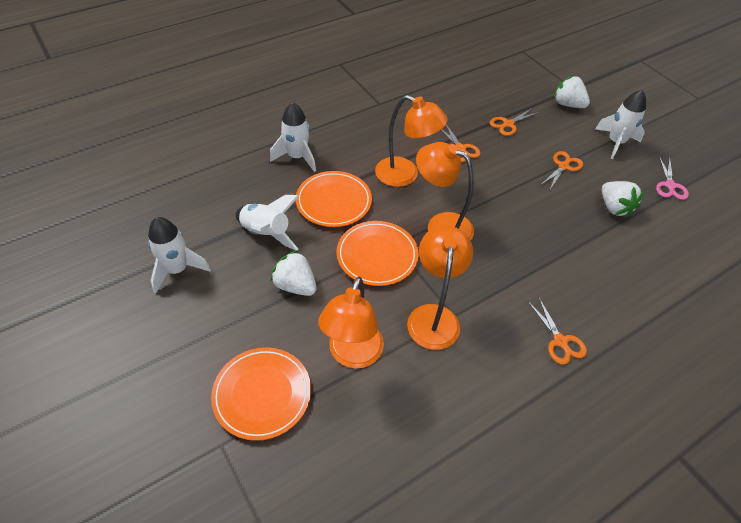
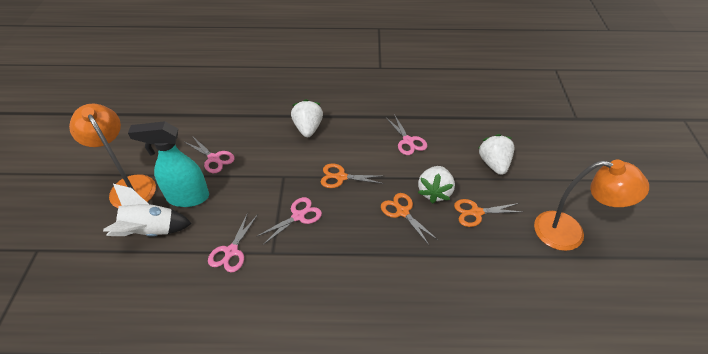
orange lamp: 4 -> 2
orange plate: 3 -> 0
orange scissors: 4 -> 3
pink scissors: 1 -> 4
turquoise spray bottle: 0 -> 1
white rocket: 4 -> 1

